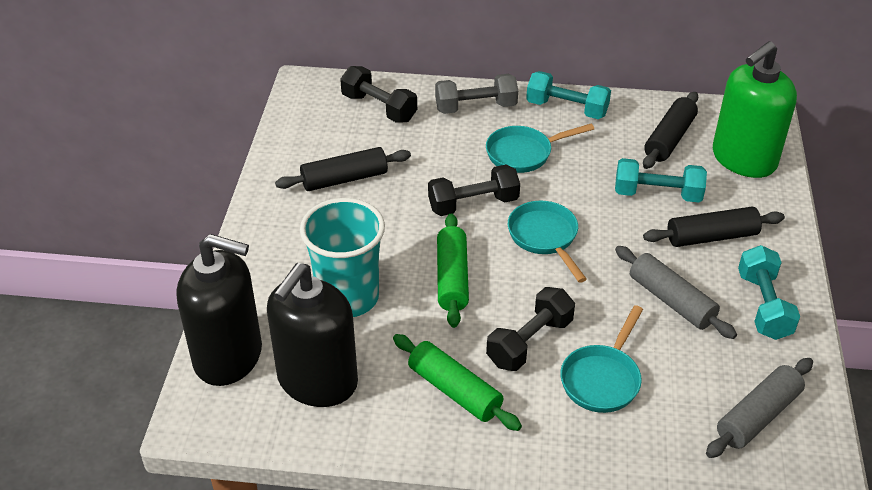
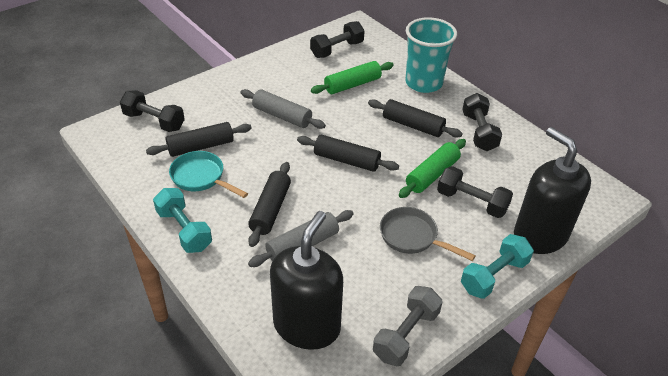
black dumbbell: 3 -> 4
black rolling pin: 3 -> 4
green soap dispenser: 1 -> 0
grey pan: 0 -> 1
turquoise dumbbell: 3 -> 2
turquoise pan: 3 -> 1

